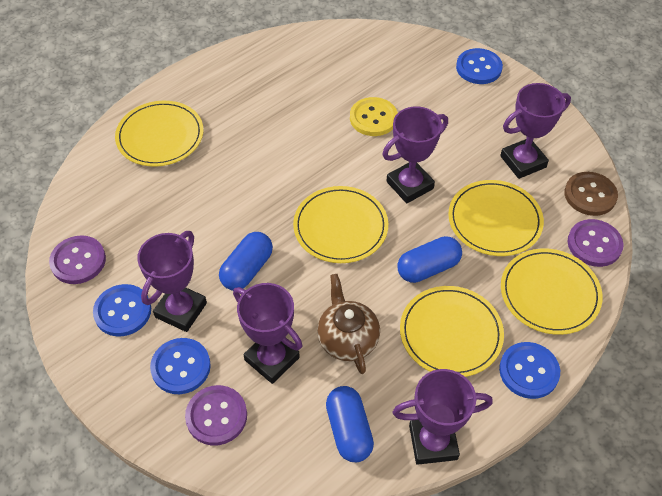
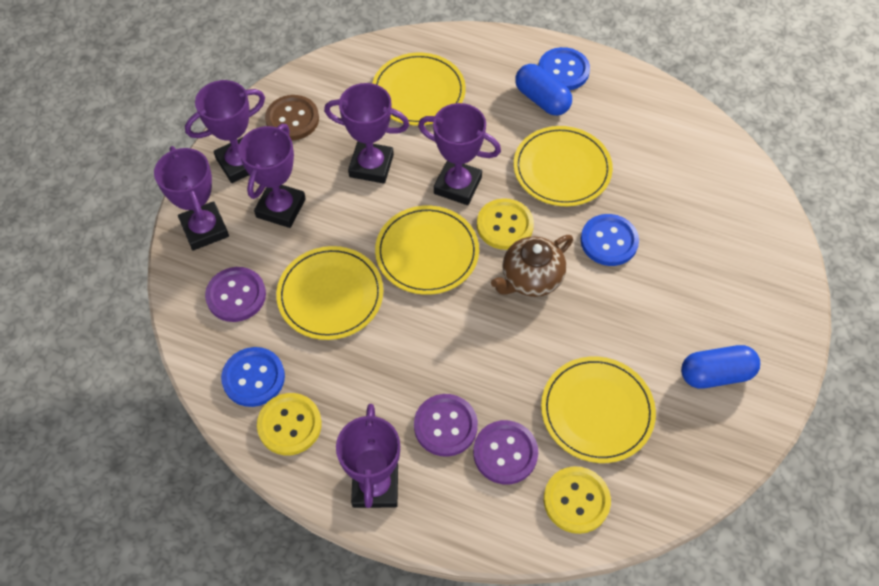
blue button: 4 -> 3
blue capsule: 3 -> 2
purple trophy: 5 -> 6
yellow button: 1 -> 3

